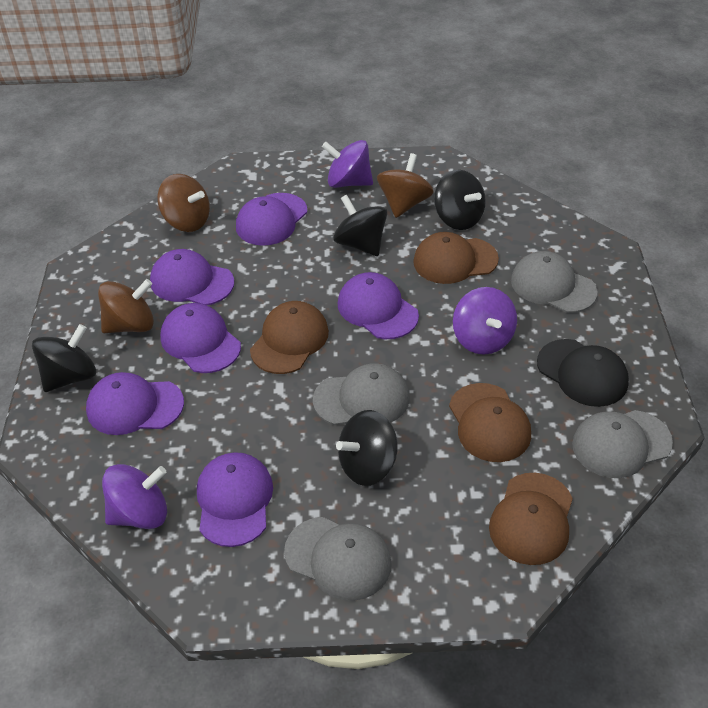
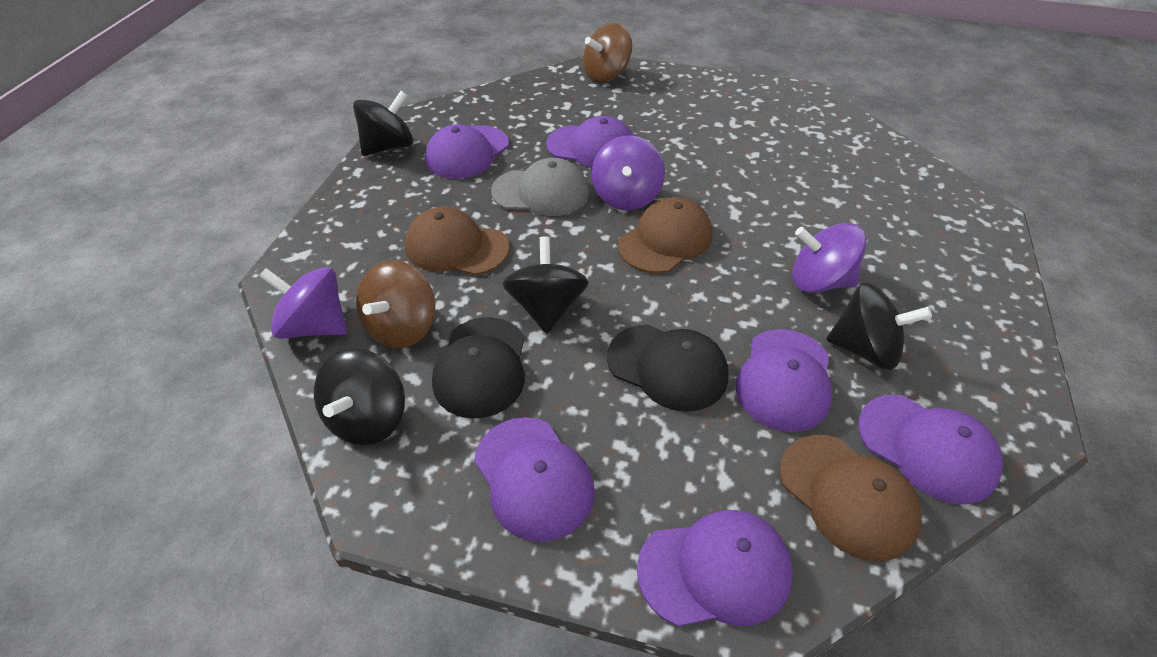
black cap: 1 -> 2
brown cap: 4 -> 3
brown spinning top: 3 -> 2
grey cap: 4 -> 1

